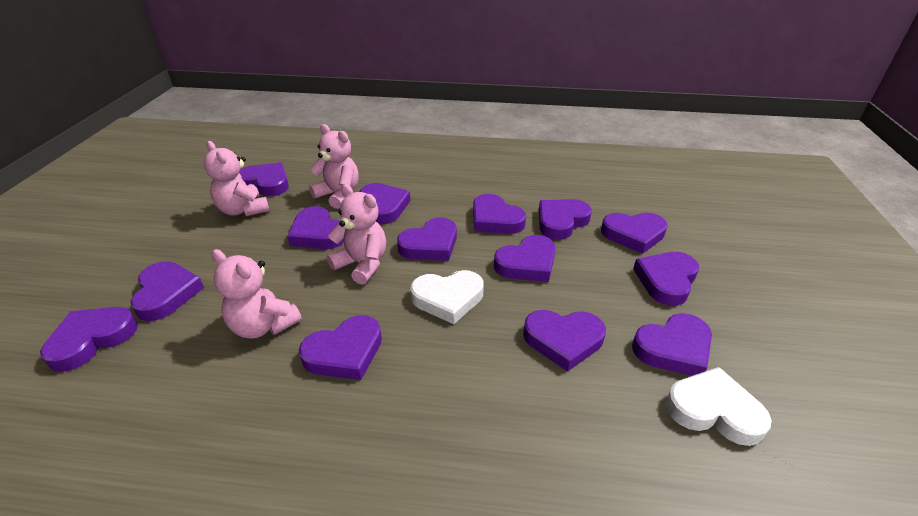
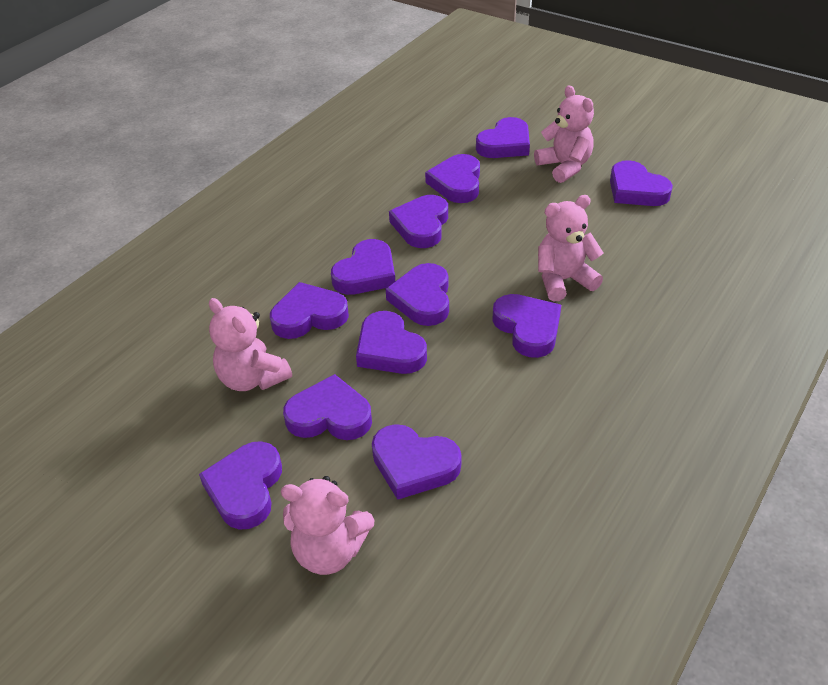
purple heart: 14 -> 12
white heart: 2 -> 0

